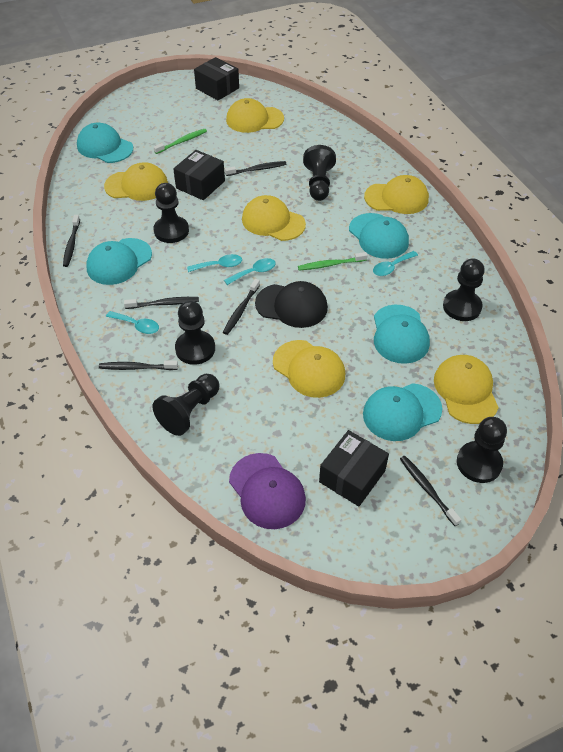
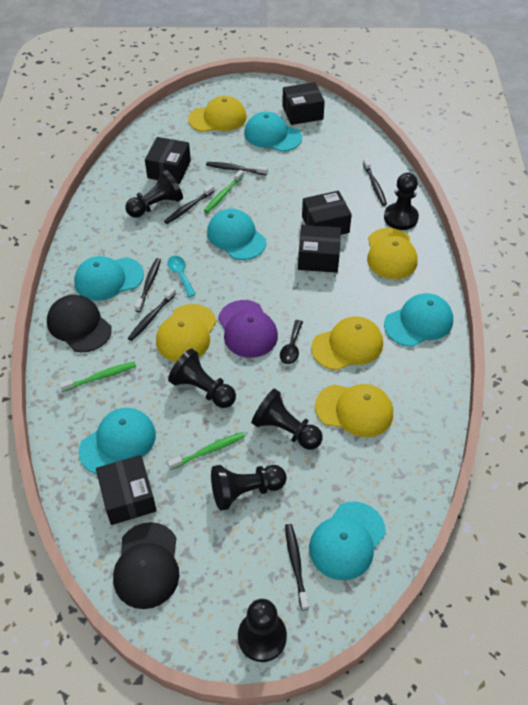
black box: 3 -> 5
black cap: 1 -> 2
black spoon: 0 -> 1
green toothbrush: 2 -> 3
turquoise cap: 5 -> 6
turquoise spoon: 4 -> 1
yellow cap: 6 -> 5

